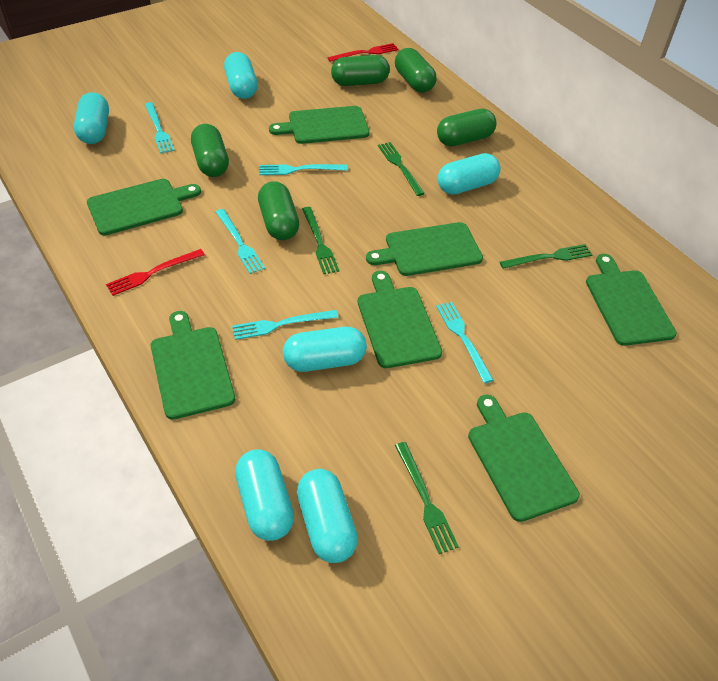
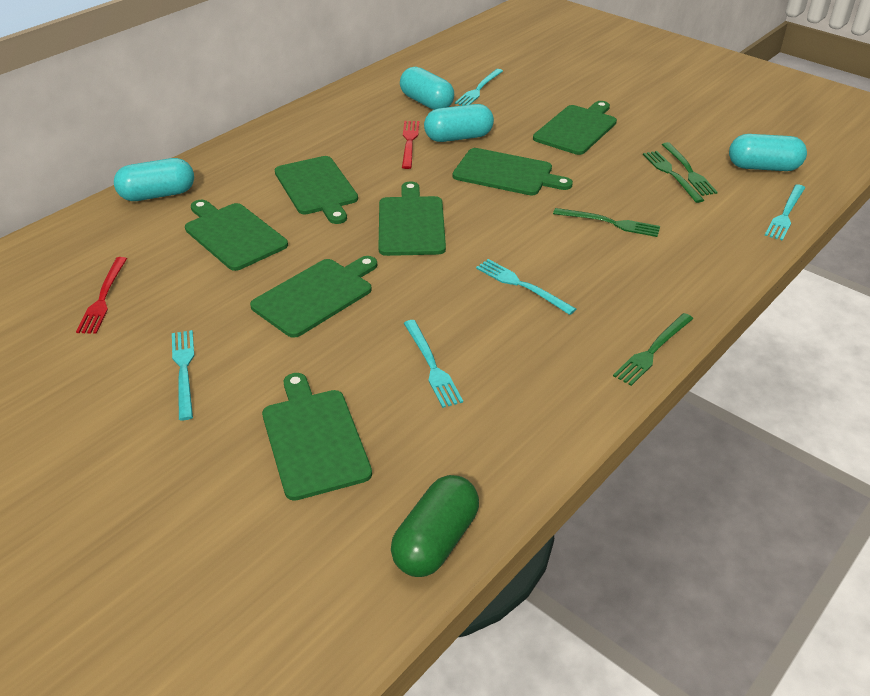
green capsule: 5 -> 1
turquoise capsule: 6 -> 4

